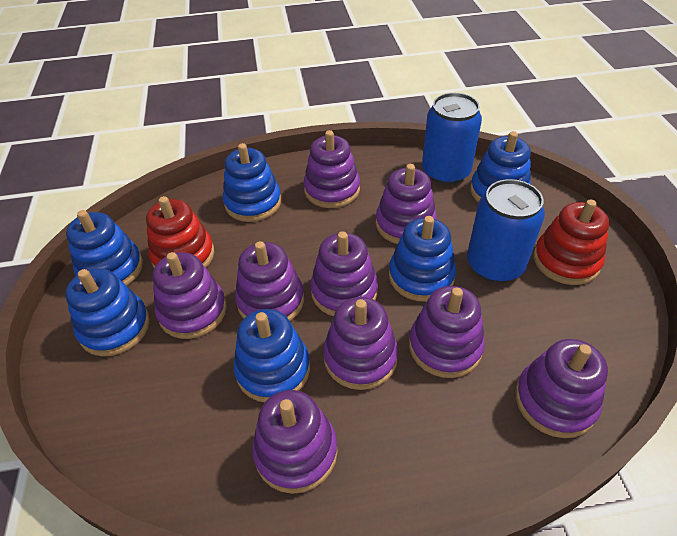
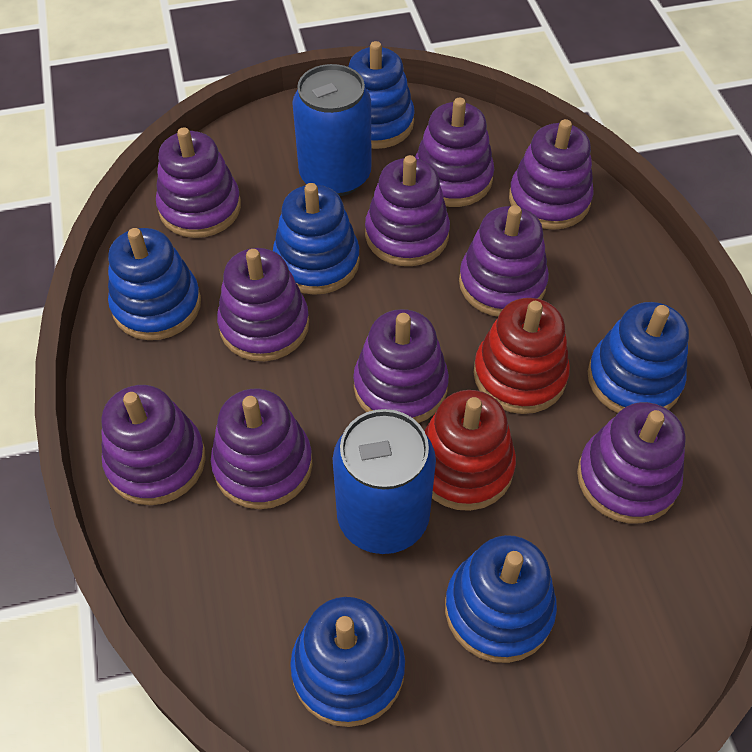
purple stacking toy: 9 -> 10

